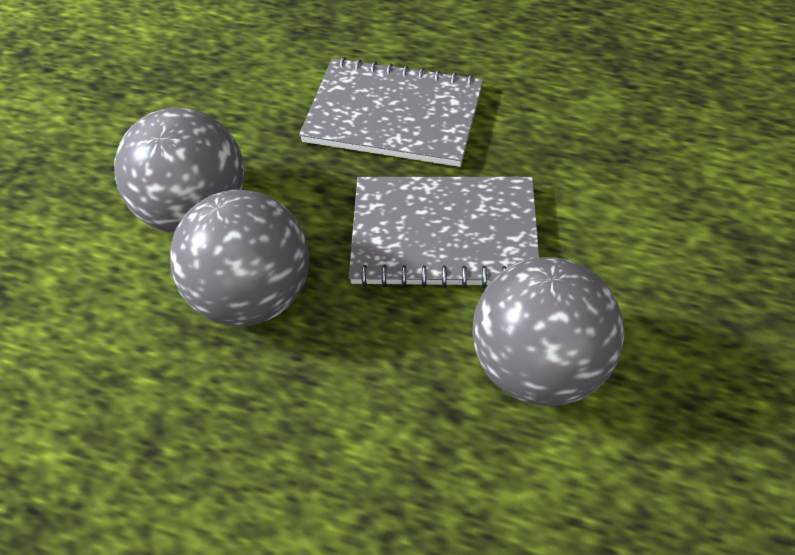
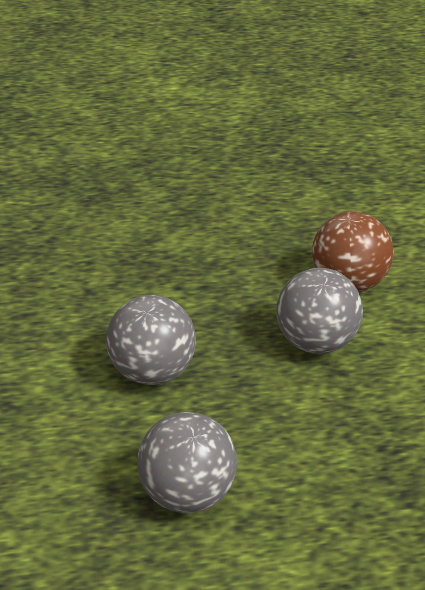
brown ball: 0 -> 1
grey notebook: 2 -> 0

